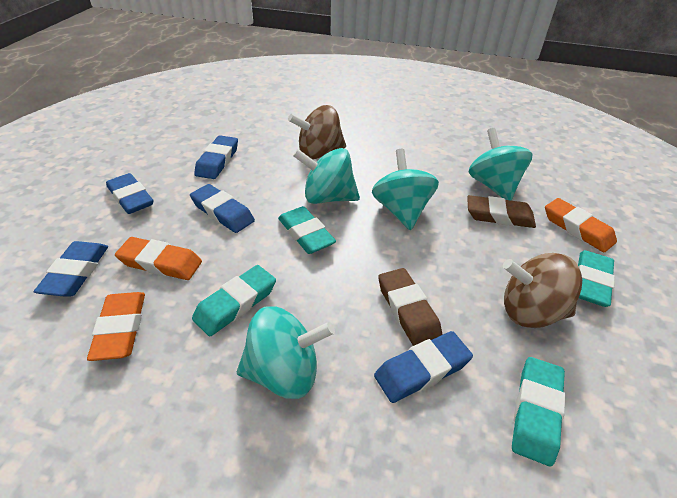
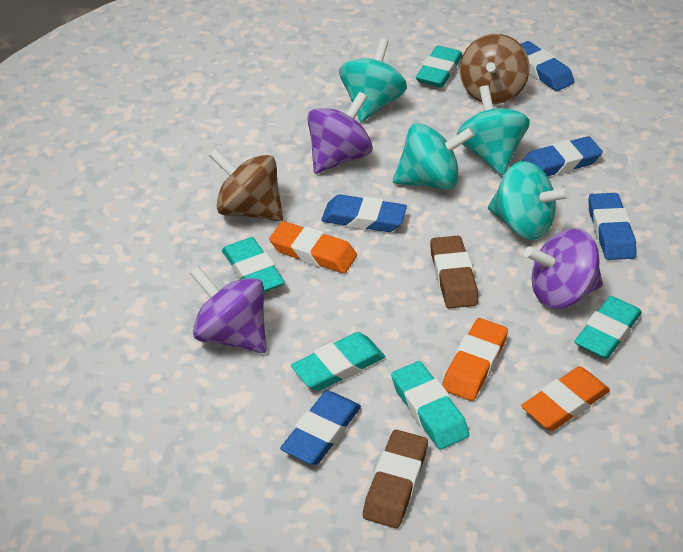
purple spinning top: 0 -> 3
turquoise eraser: 4 -> 5

